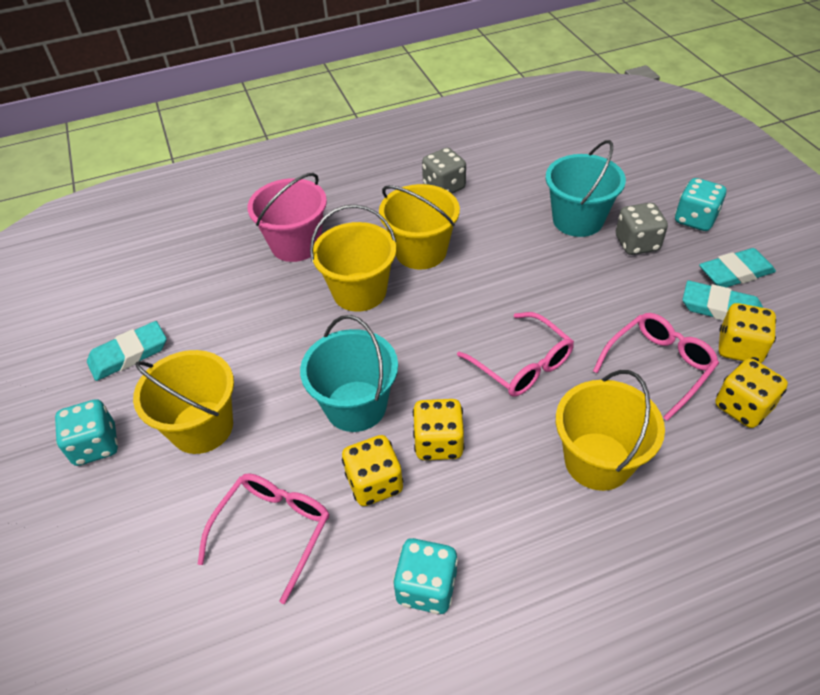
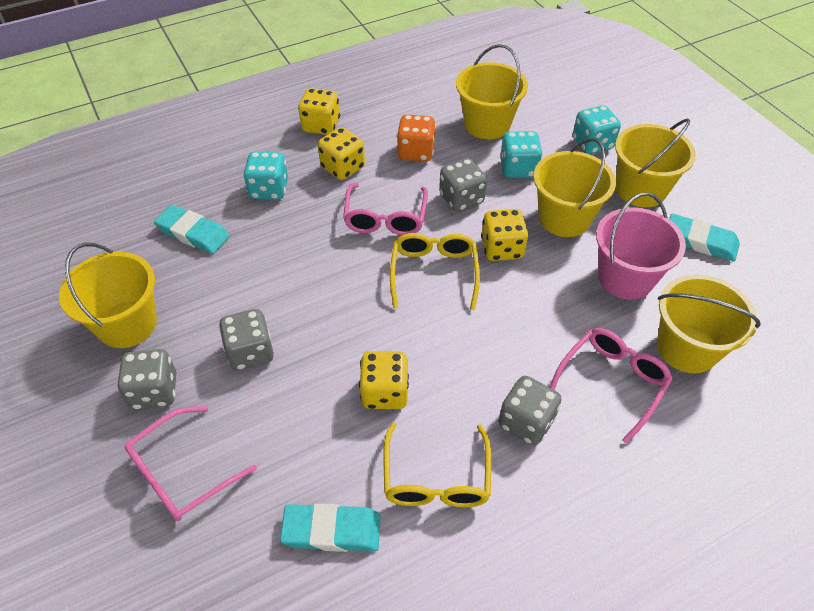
grey dice: 2 -> 4
orange dice: 0 -> 1
turquoise bucket: 2 -> 0
yellow bucket: 4 -> 5
yellow glasses: 0 -> 2

